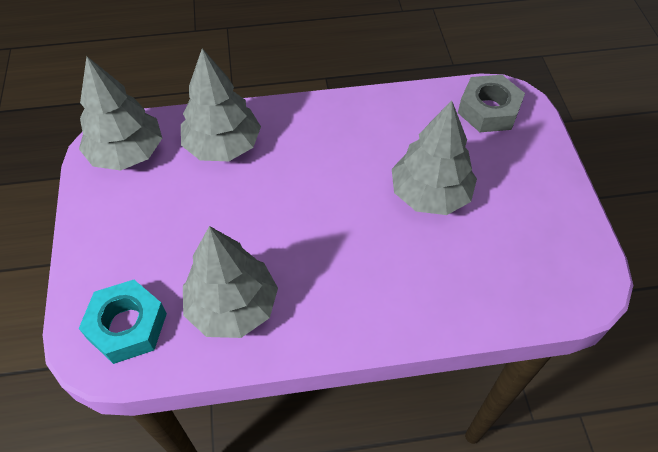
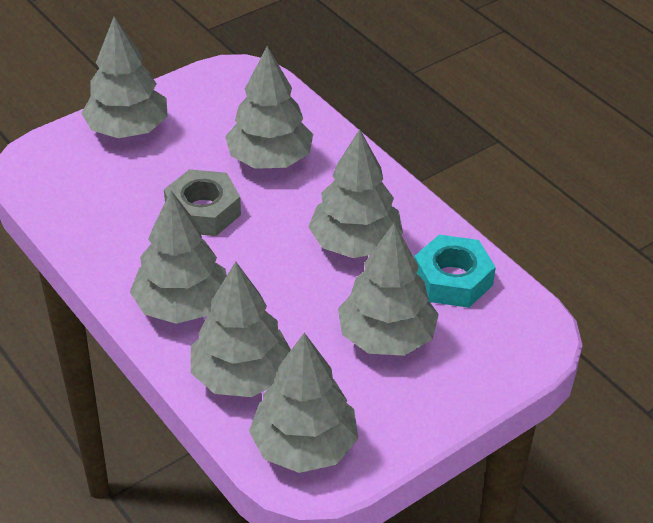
grey tree: 4 -> 7

